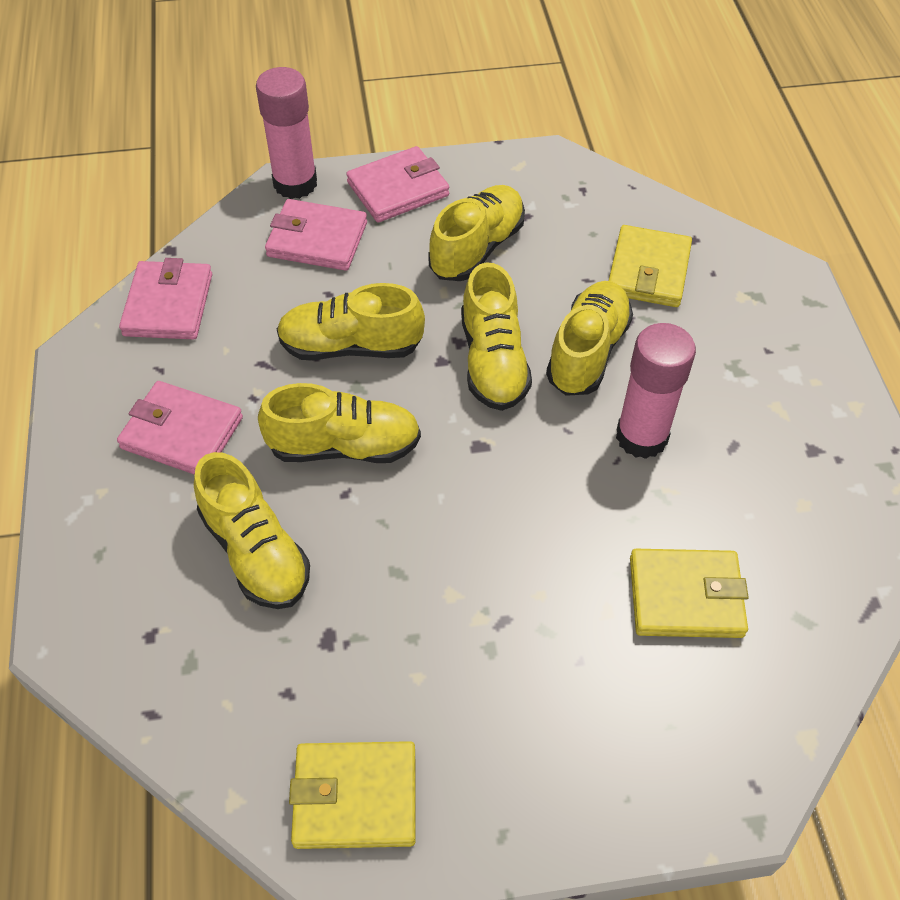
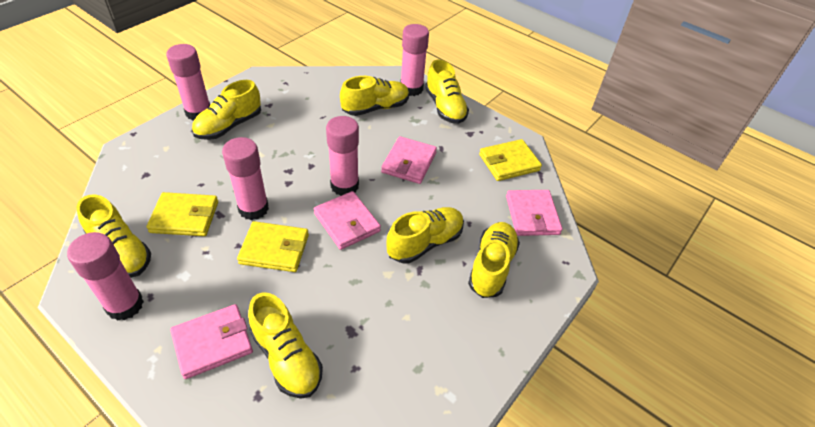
pink glue stick: 2 -> 5
yellow shoe: 6 -> 7

